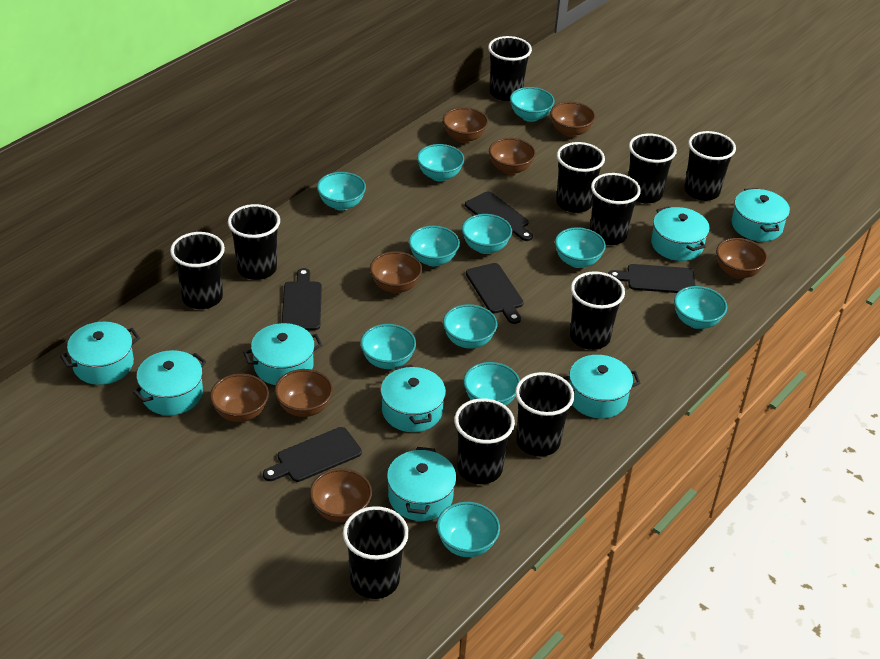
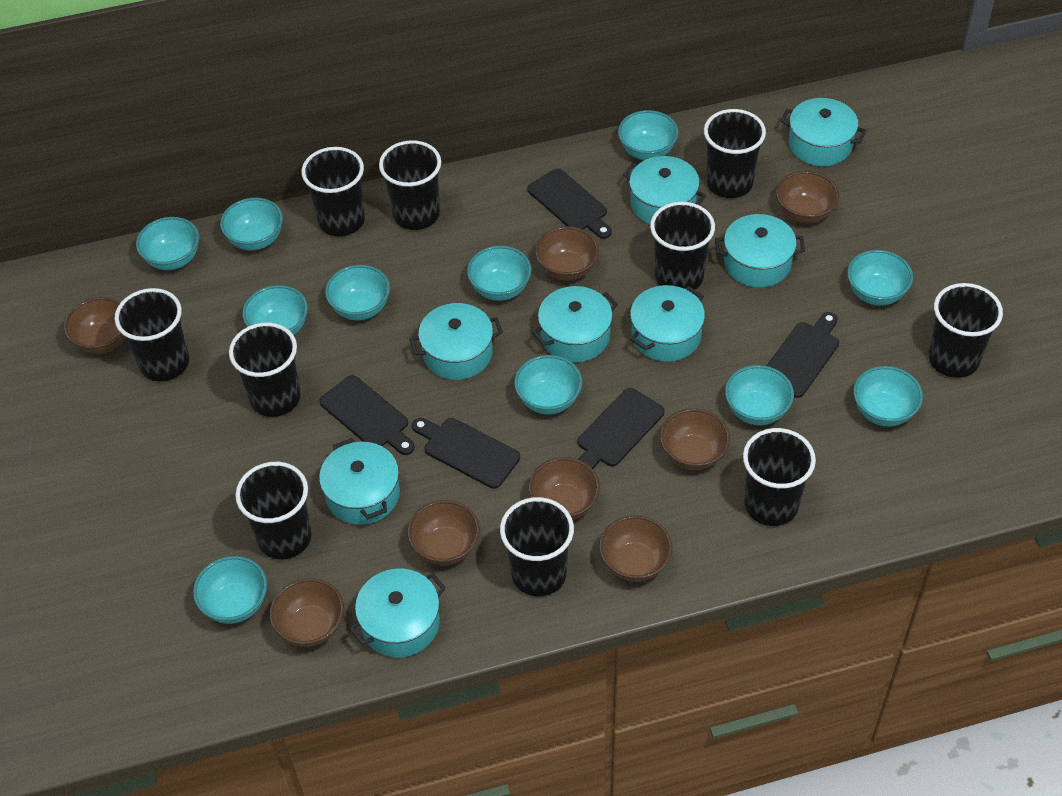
black cup: 11 -> 10

